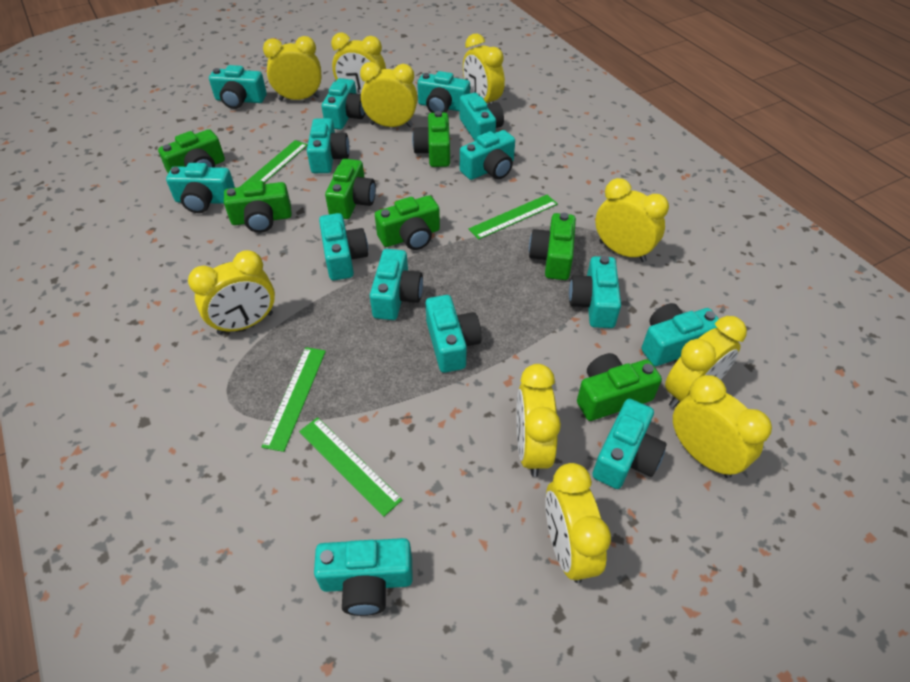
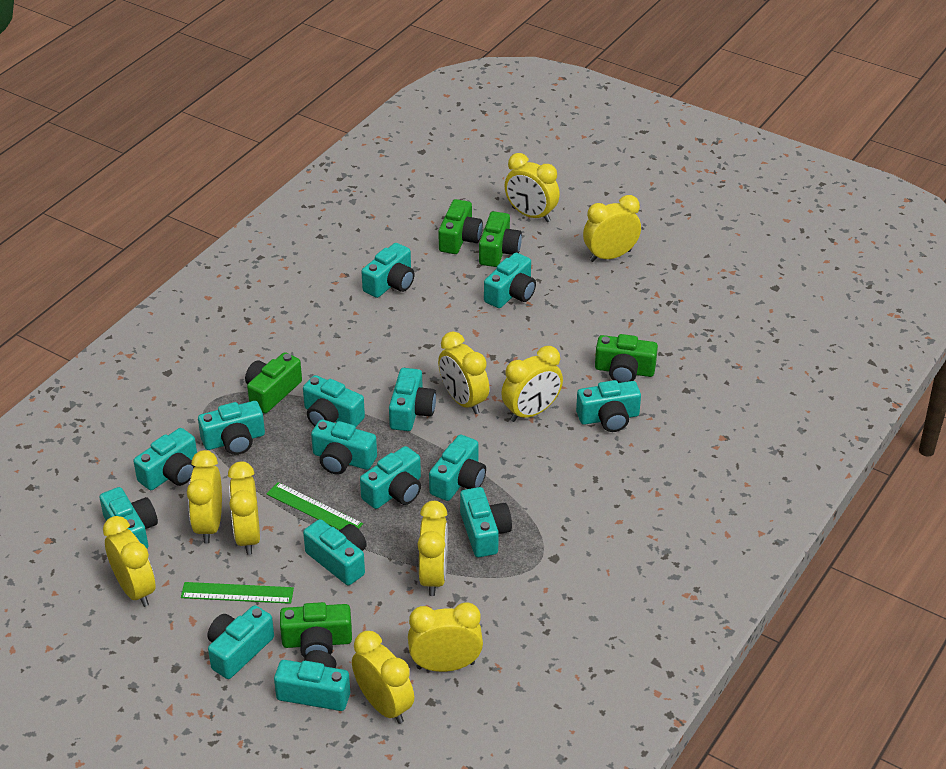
green camera: 7 -> 5
green ruler: 4 -> 2
turquoise camera: 14 -> 15

